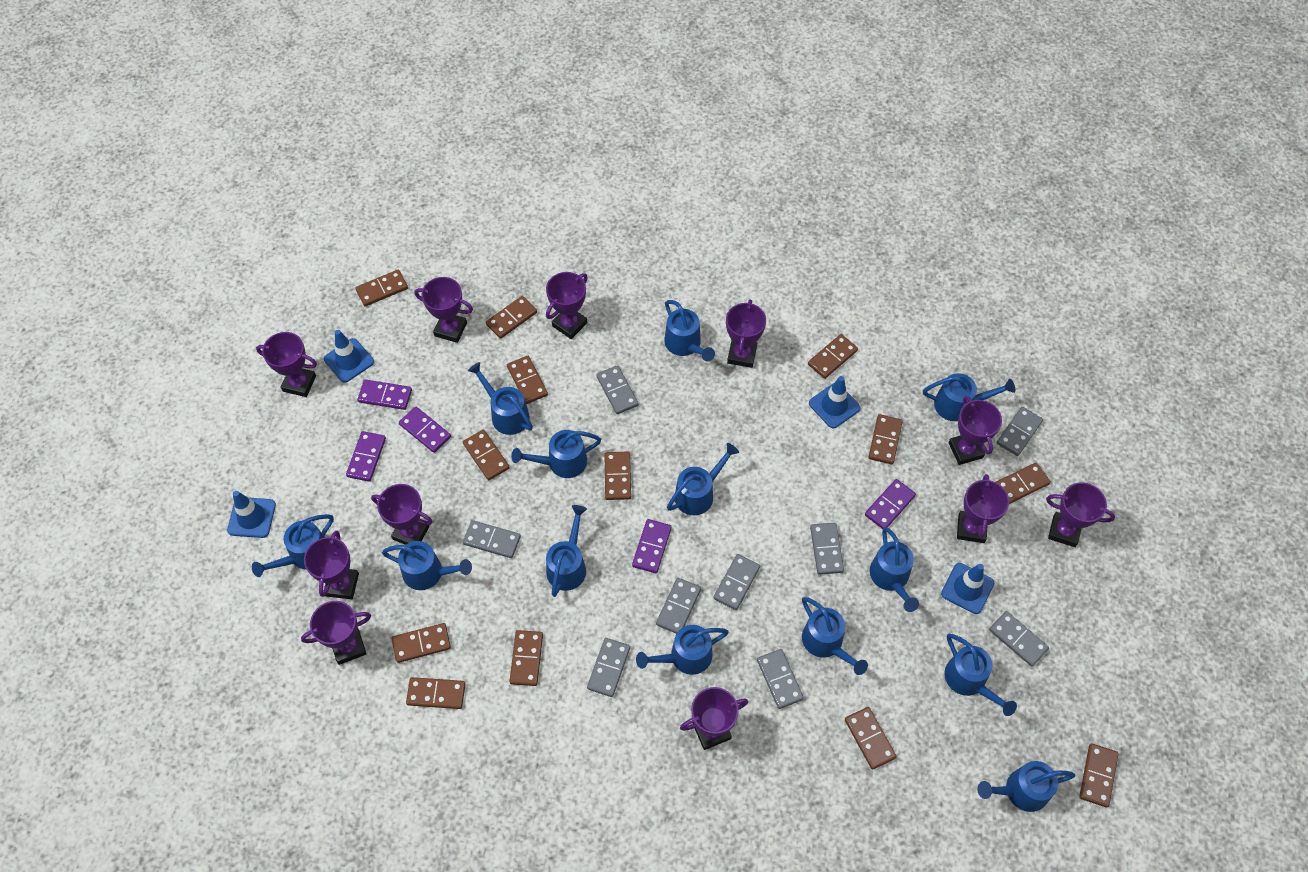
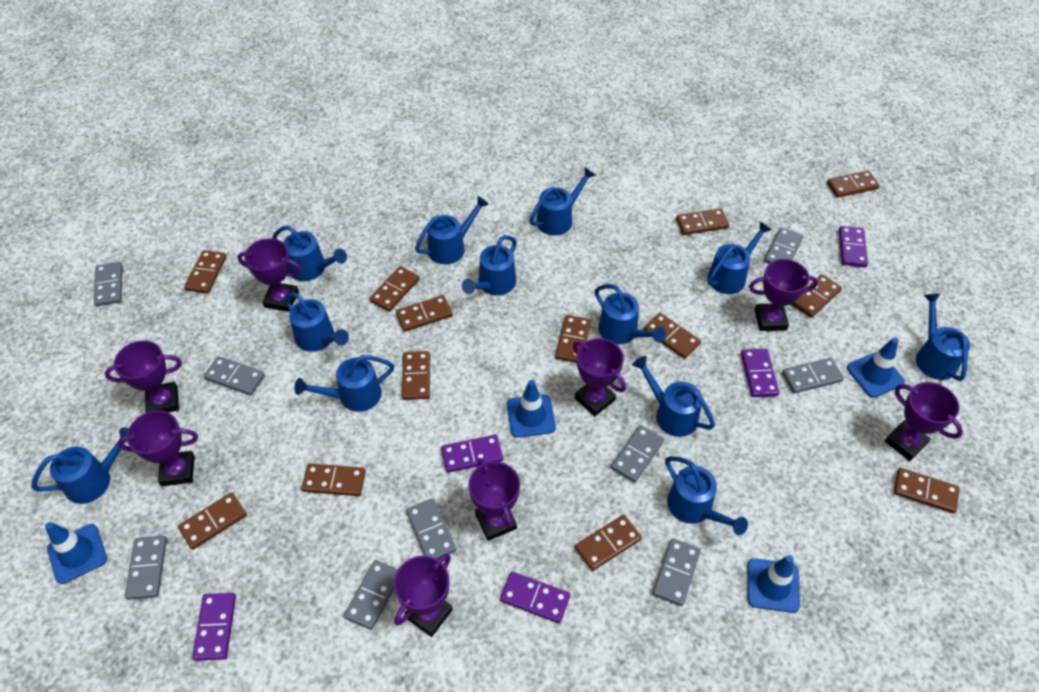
blue watering can: 13 -> 12
purple trophy: 11 -> 8

